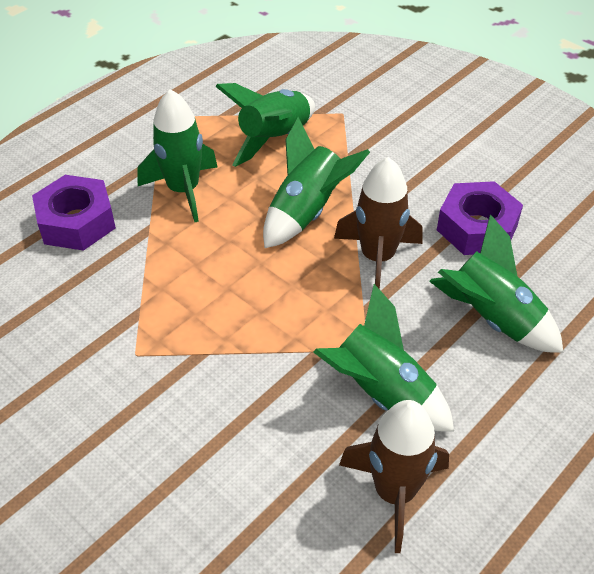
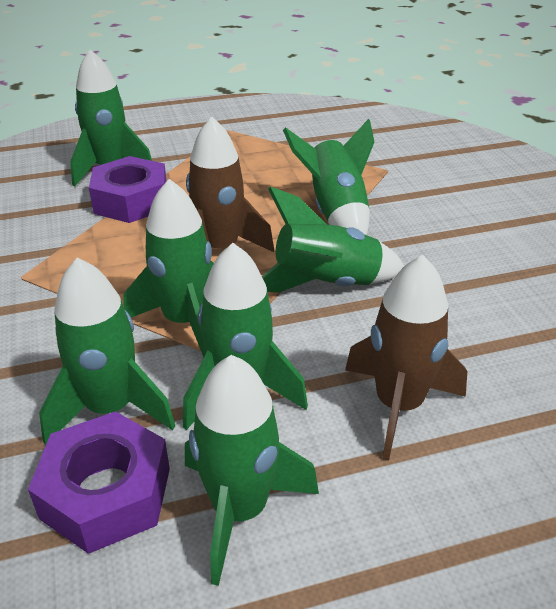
green rocket: 5 -> 7

